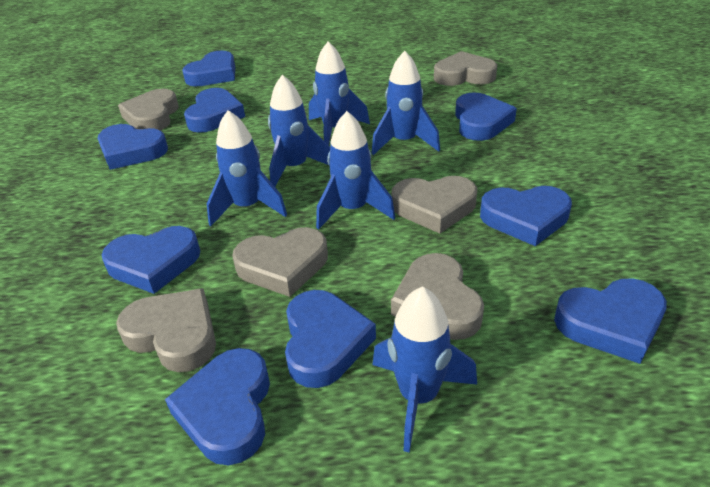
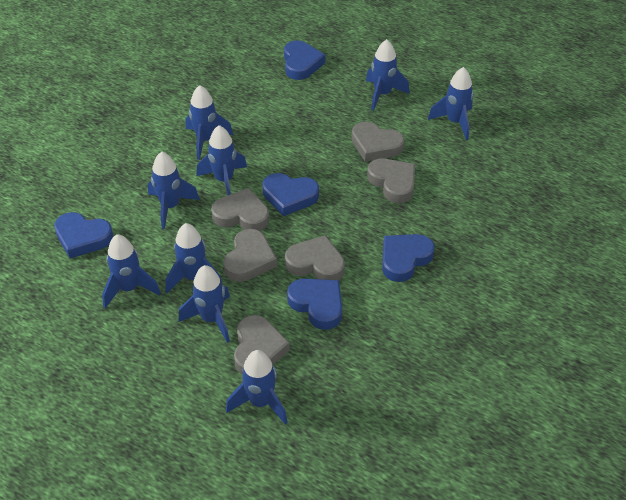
blue heart: 9 -> 5
blue rocket: 6 -> 9

